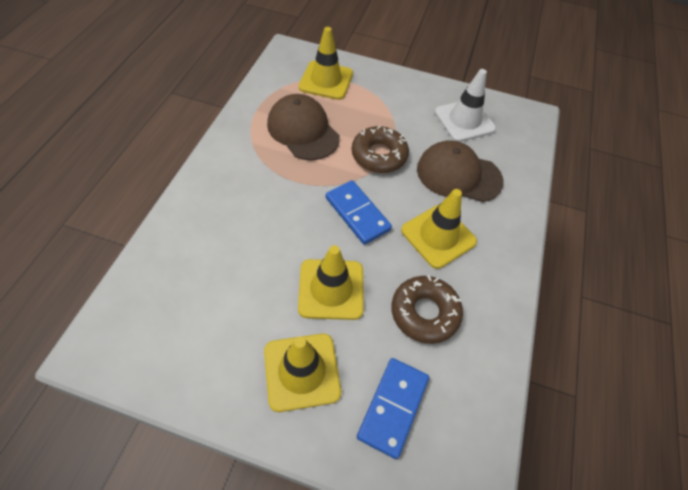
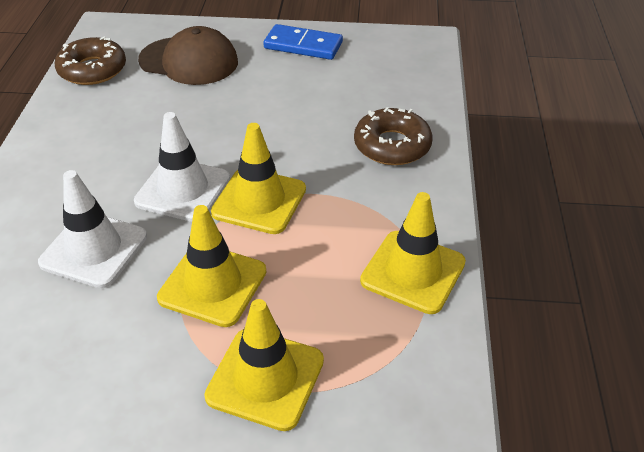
blue domino: 2 -> 1
brown cap: 2 -> 1
white traffic cone: 1 -> 2

